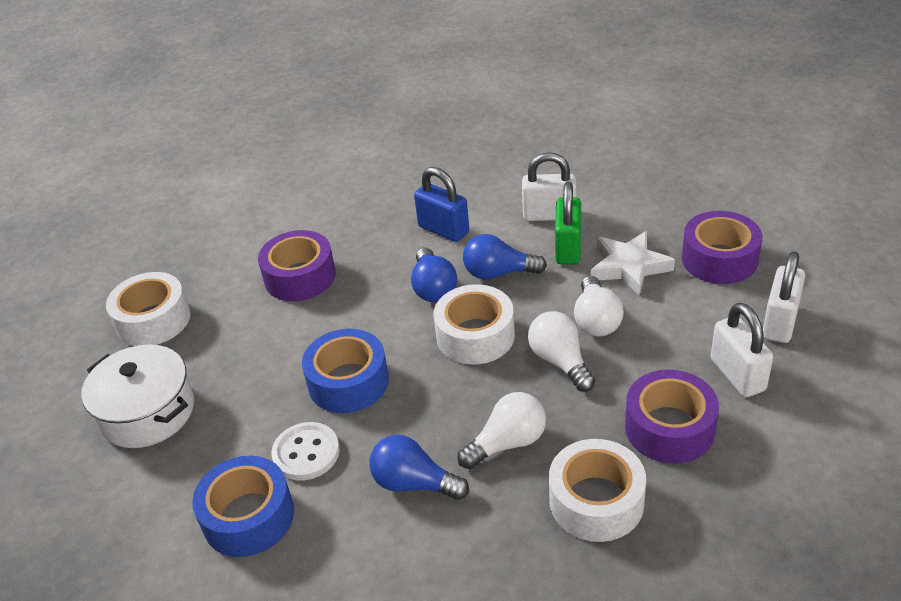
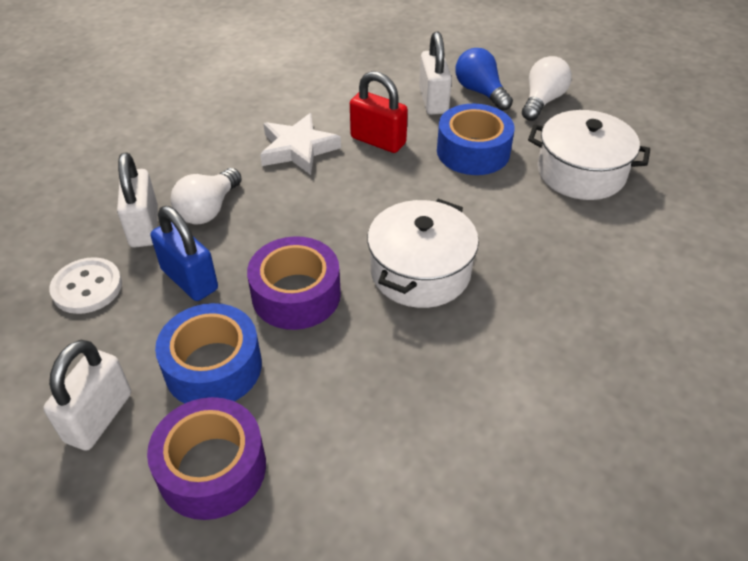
blue light bulb: 3 -> 1
green padlock: 1 -> 0
purple tape: 3 -> 2
red padlock: 0 -> 1
white light bulb: 3 -> 2
white pot: 1 -> 2
white tape: 3 -> 0

